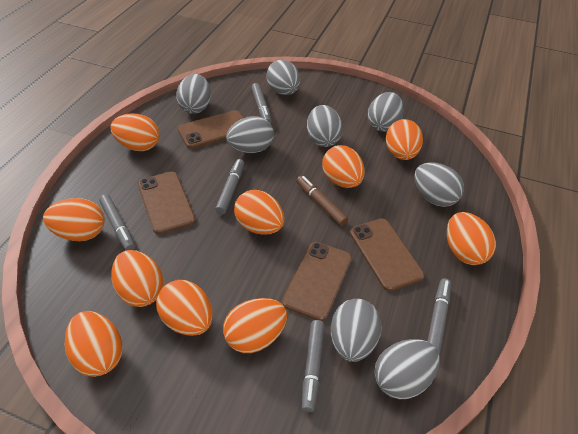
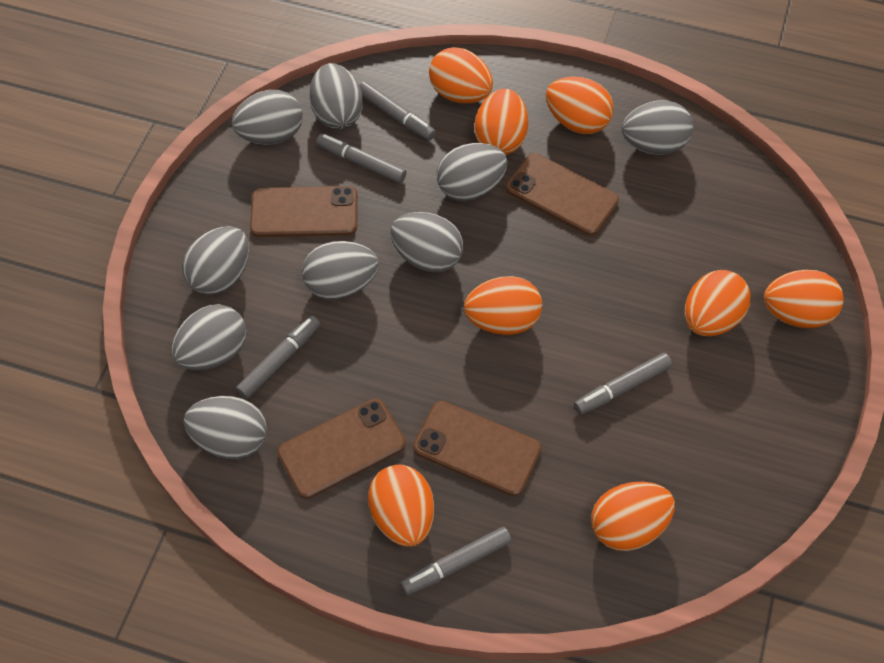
brown marker: 1 -> 0
grey egg: 8 -> 9
orange egg: 10 -> 8

